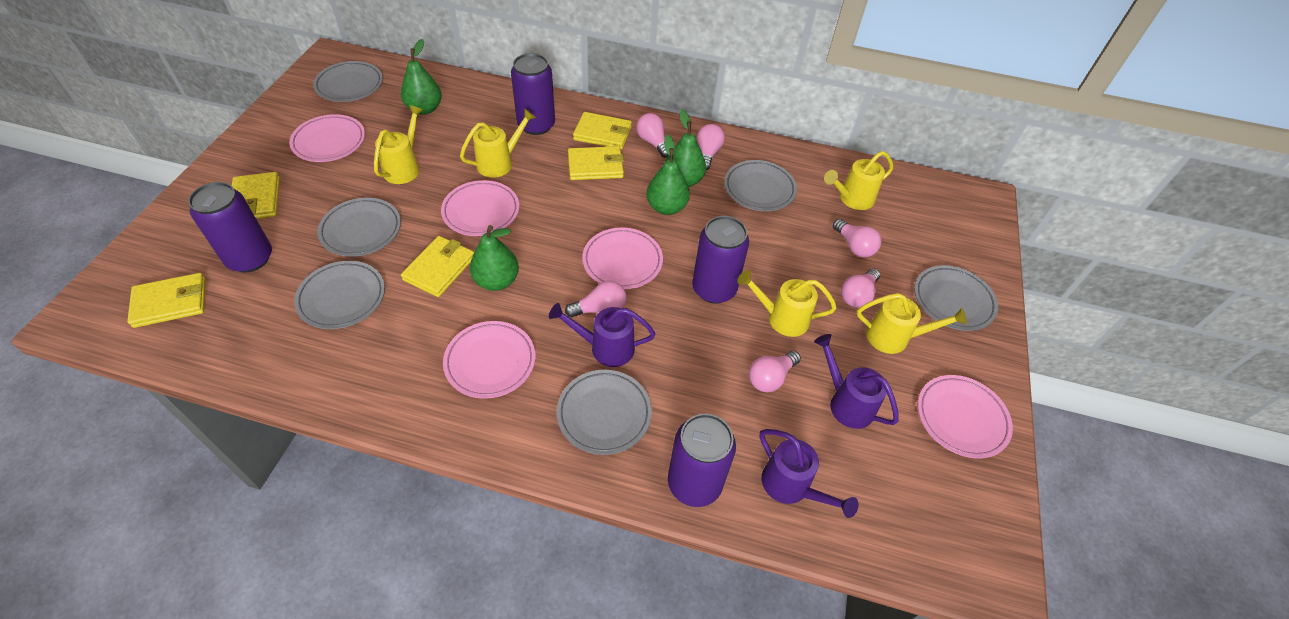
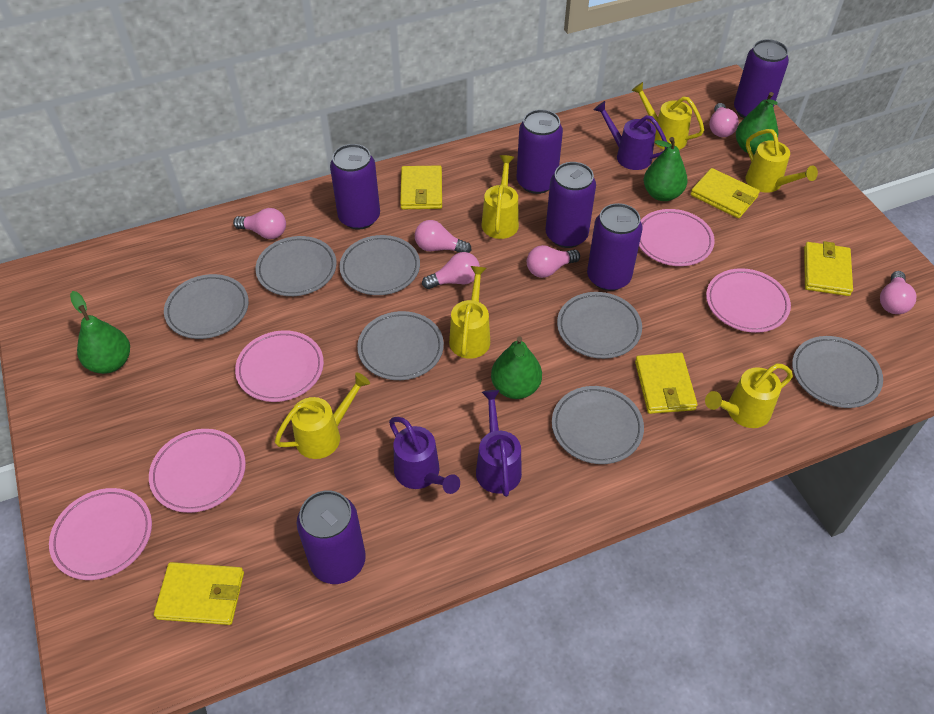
grey plate: 6 -> 7
purple can: 4 -> 6
yellow watering can: 5 -> 6

